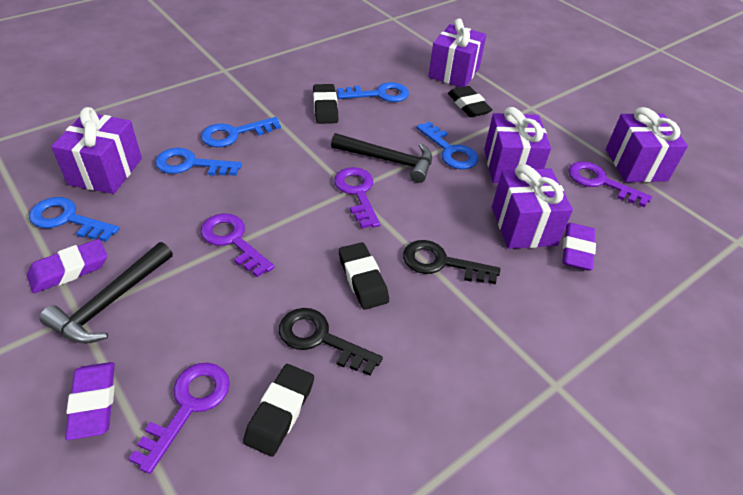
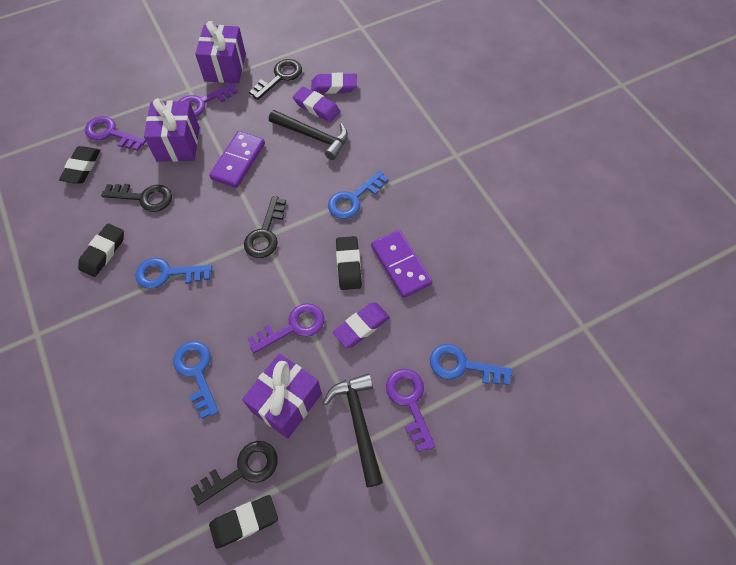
black key: 2 -> 4
blue key: 5 -> 4
purple domino: 0 -> 2
purple gift: 5 -> 3

